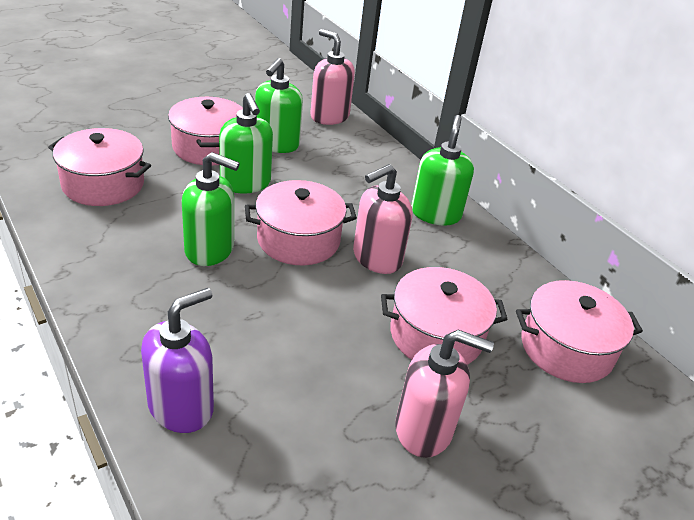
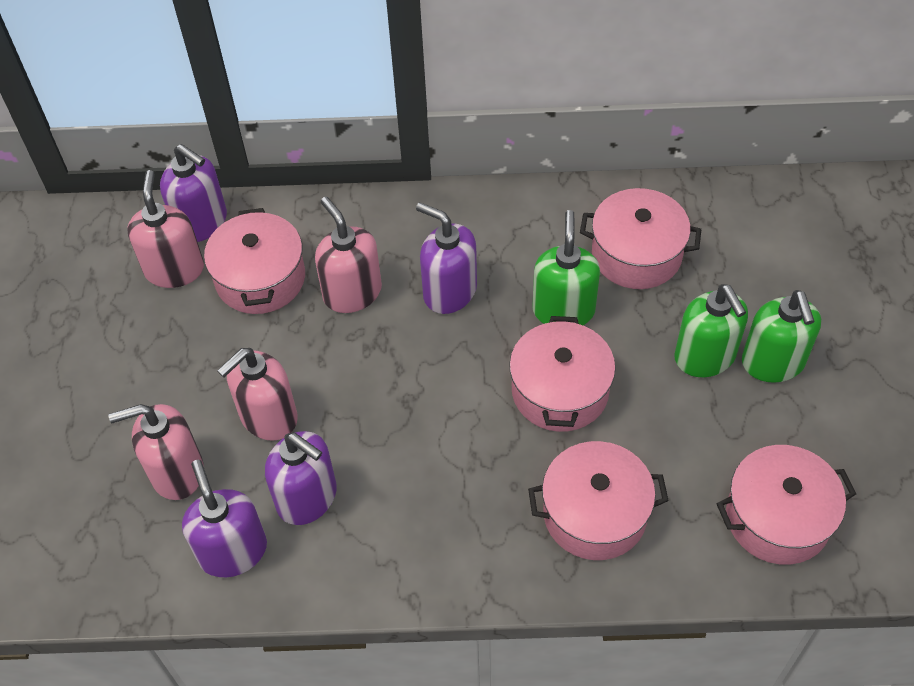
green soap dispenser: 4 -> 3
pink soap dispenser: 3 -> 4
purple soap dispenser: 1 -> 4

